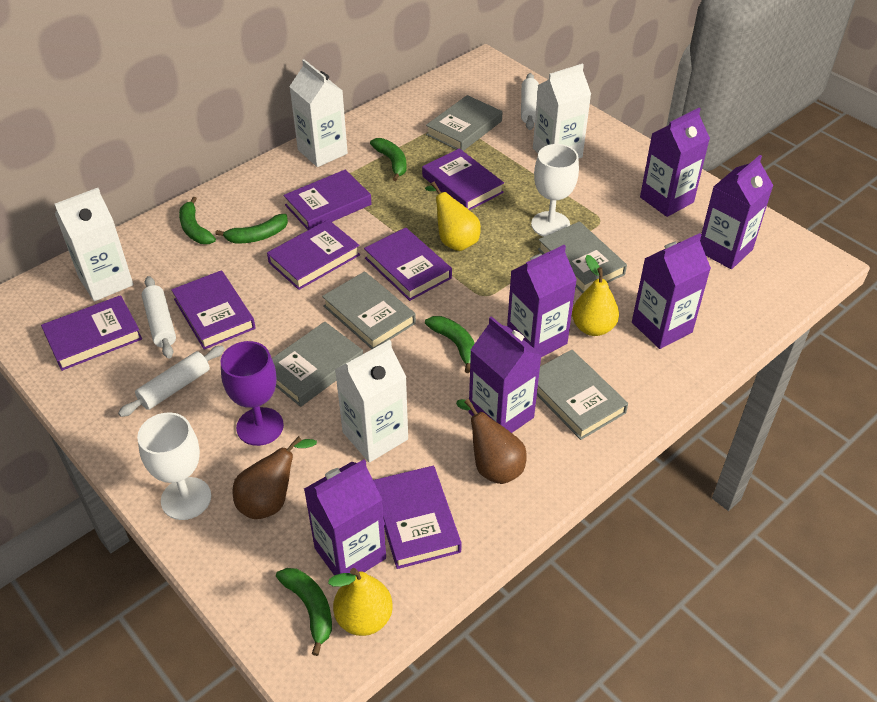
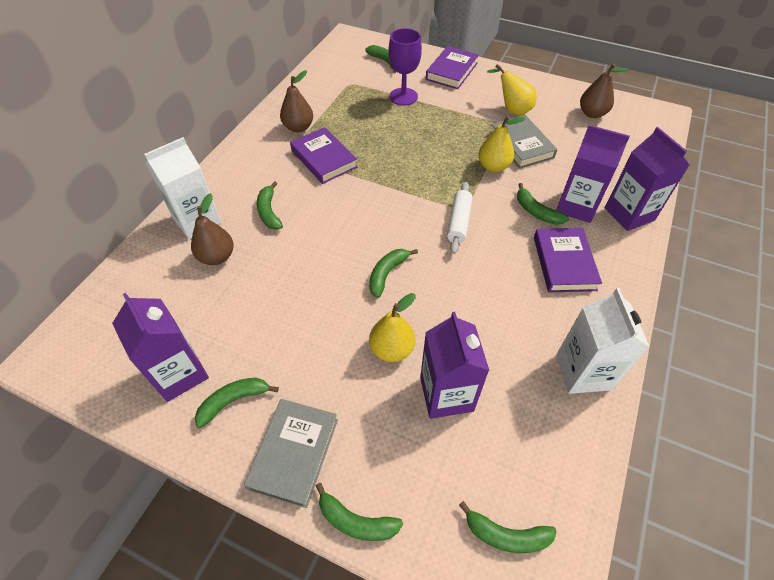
brown pear: 2 -> 3
green banana: 5 -> 7
grey book: 5 -> 2
purple book: 7 -> 3
purple carton: 6 -> 4
white carton: 4 -> 2
white goblet: 2 -> 0
white rolling pin: 3 -> 1

